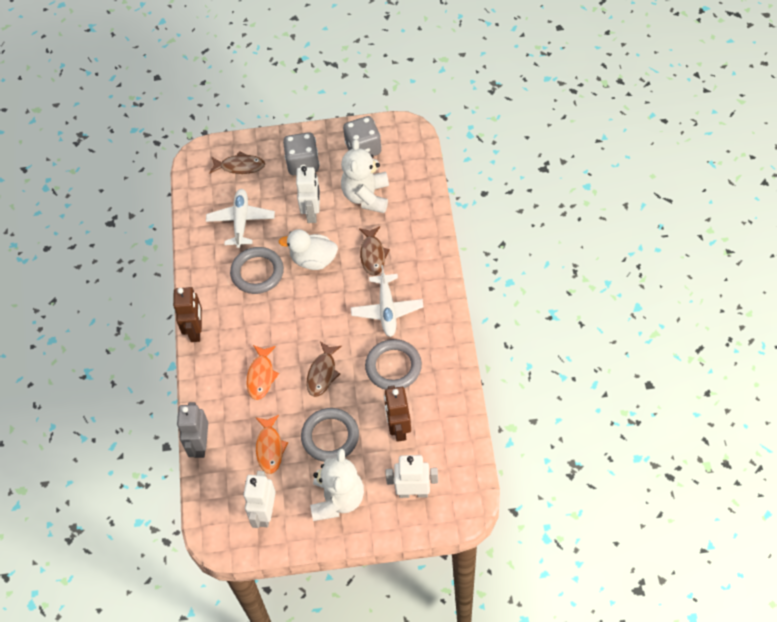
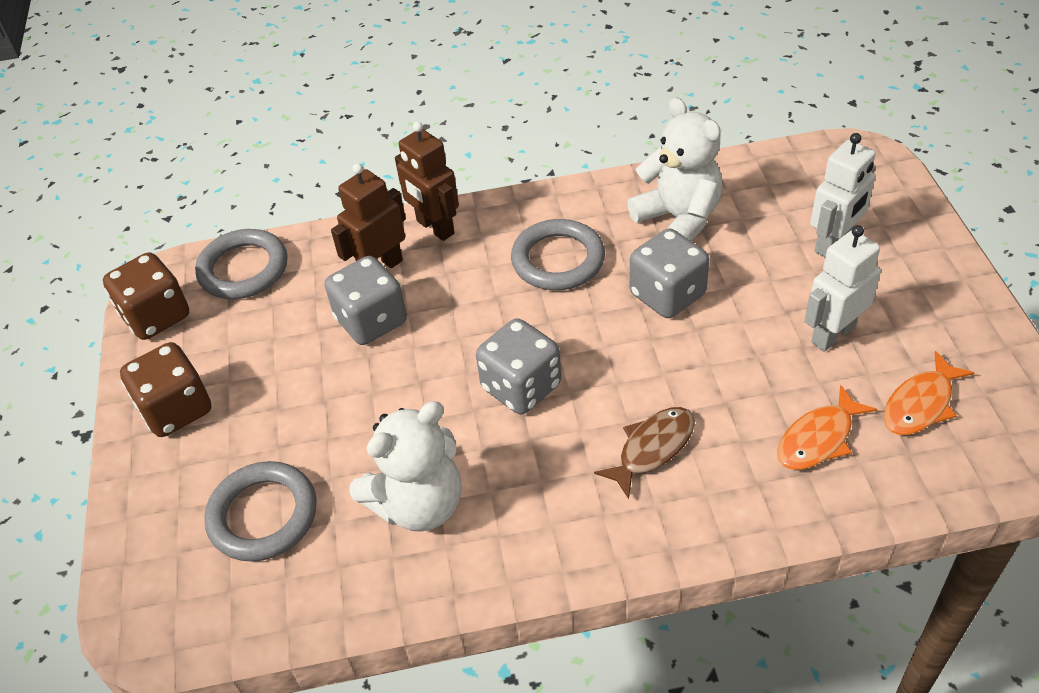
brown dice: 0 -> 2
brown fish: 3 -> 1
grey dice: 2 -> 3
grey robot: 1 -> 0
white duck: 1 -> 0
white plane: 2 -> 0
white robot: 3 -> 2

